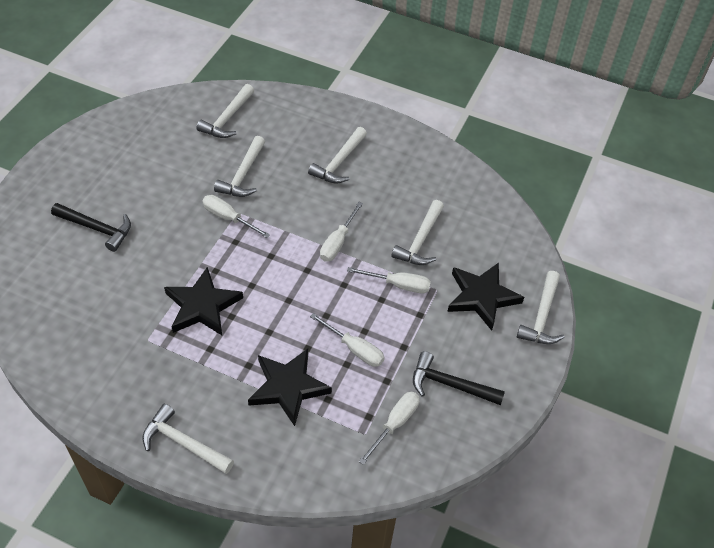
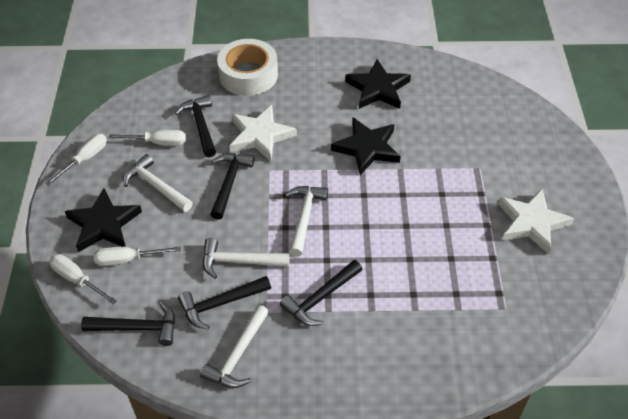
black hammer: 2 -> 5
white hammer: 6 -> 4
white screwdriver: 5 -> 4
white star: 0 -> 2
white tape: 0 -> 1

